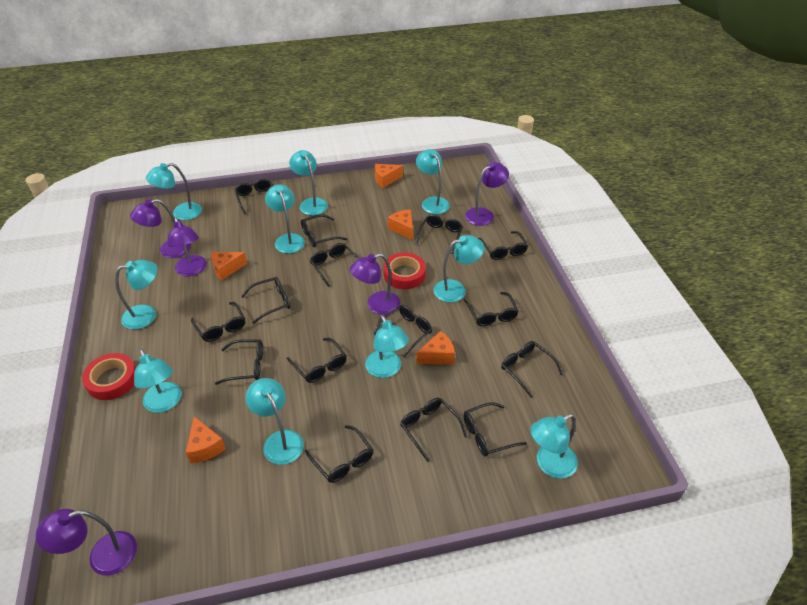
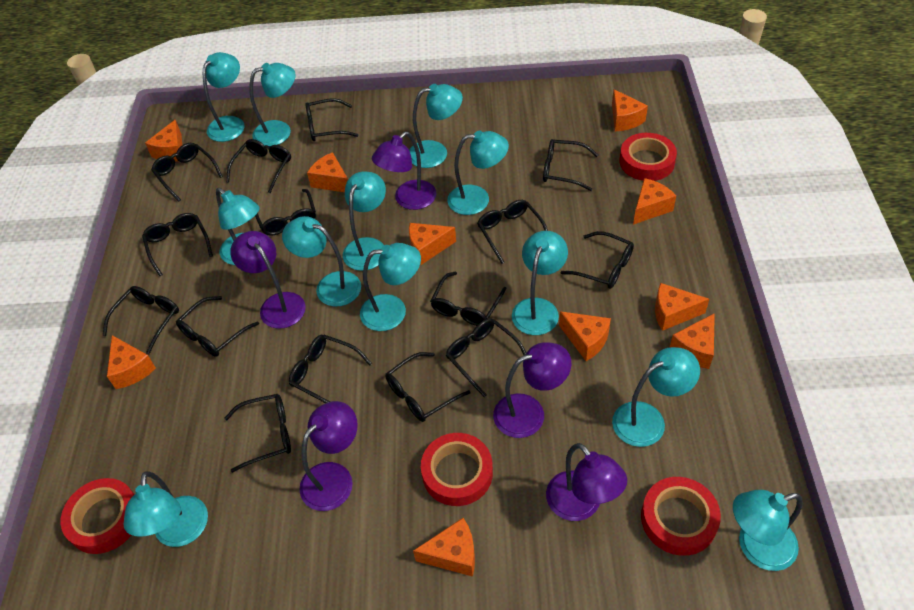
orange cheese: 5 -> 10
red tape: 2 -> 4
turquoise lamp: 10 -> 12

